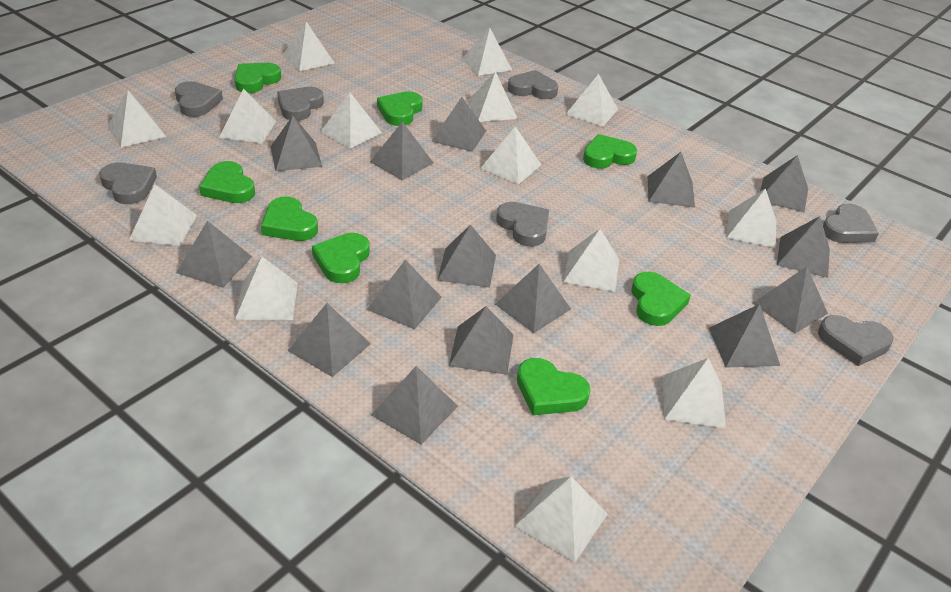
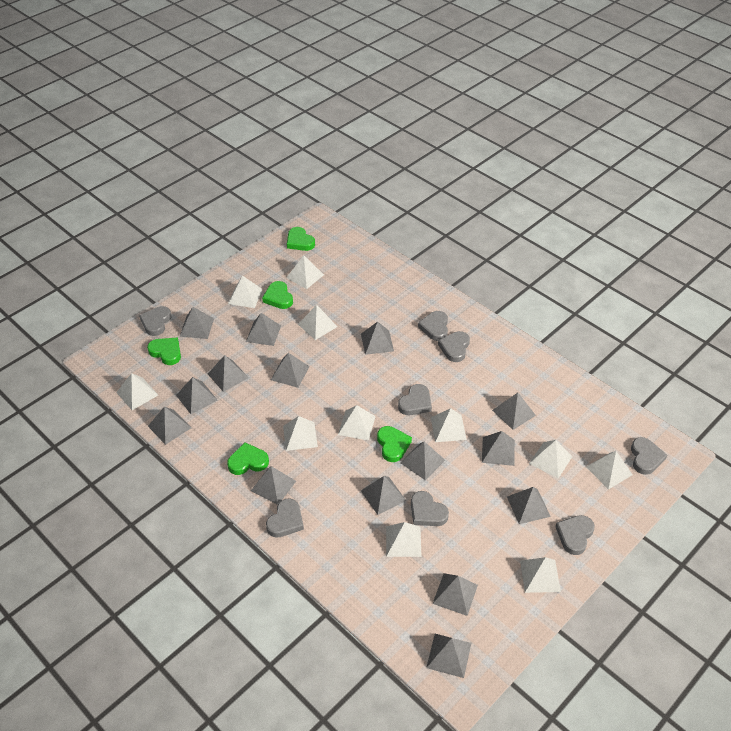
green heart: 8 -> 5
grey heart: 7 -> 8
white pyramid: 14 -> 11

